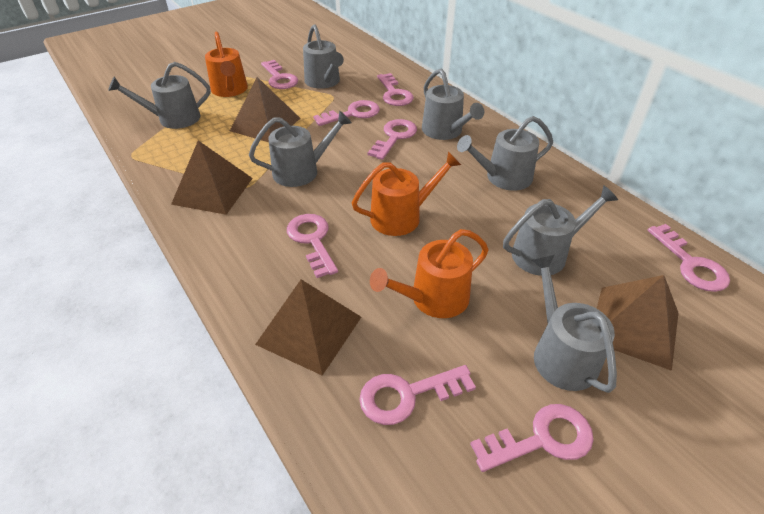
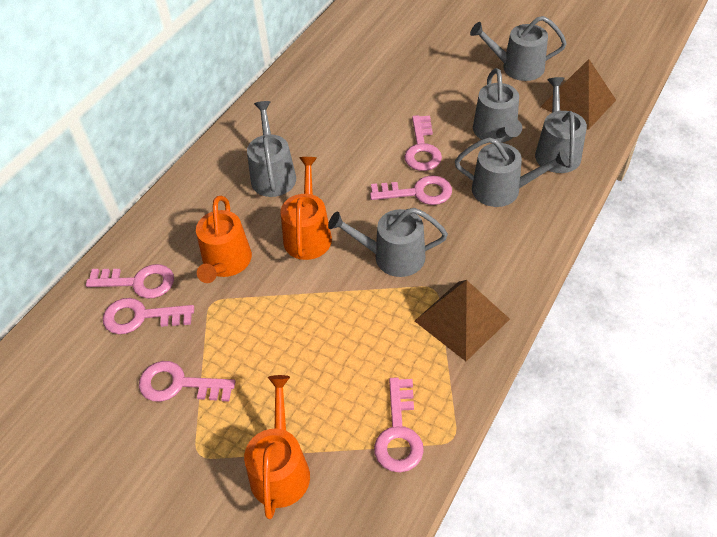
brown pyramid: 4 -> 2
grey watering can: 7 -> 6
pink key: 8 -> 6

